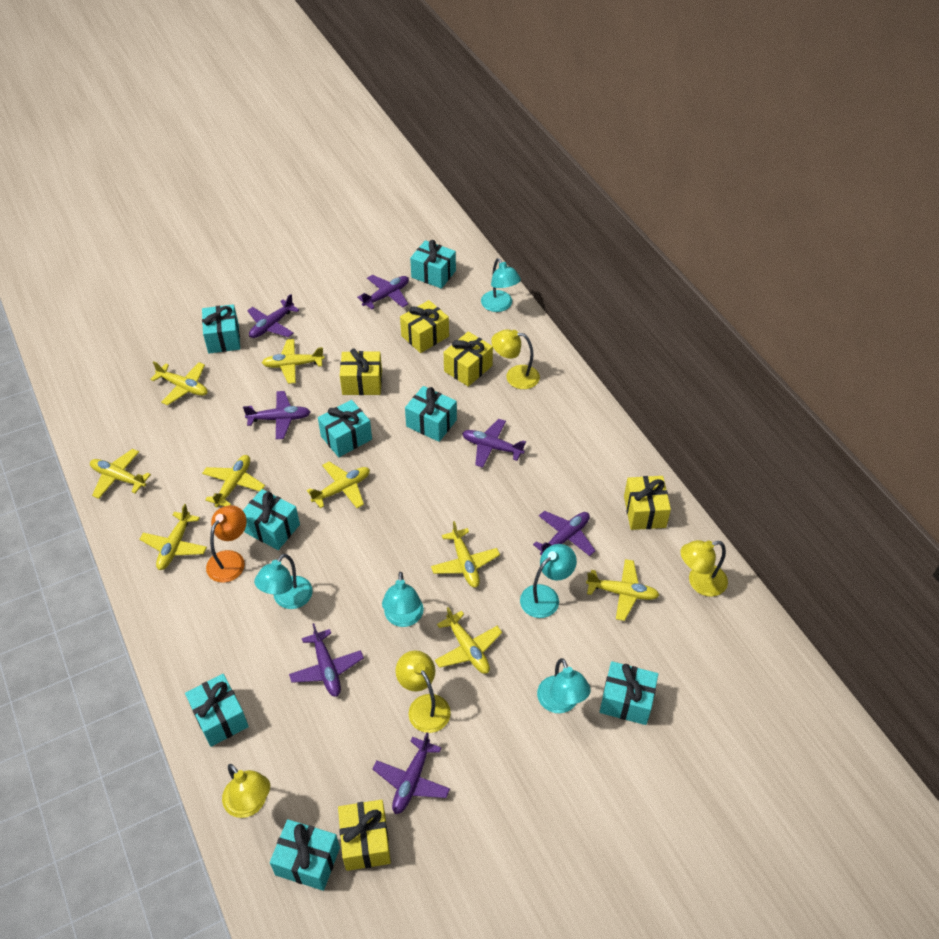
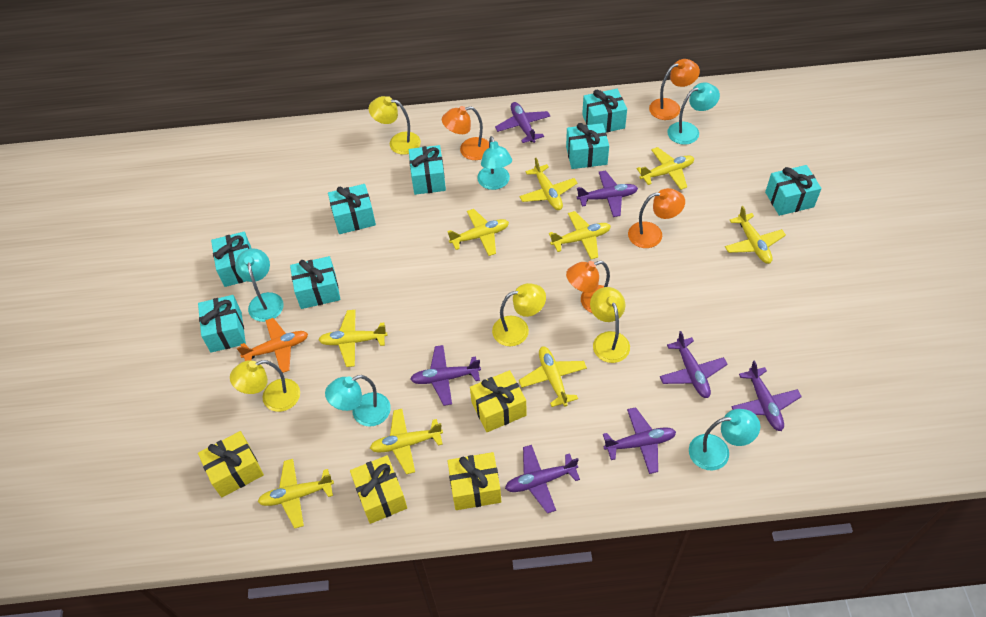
orange lamp: 1 -> 4
orange plane: 0 -> 1
yellow gift: 5 -> 4

